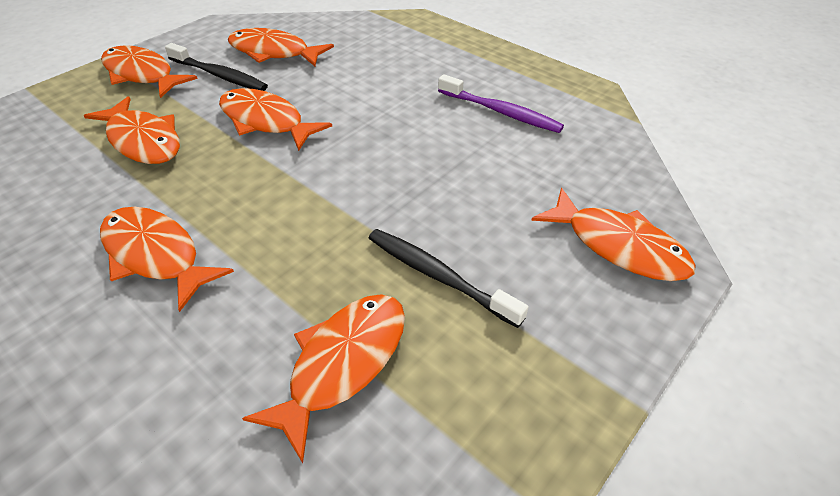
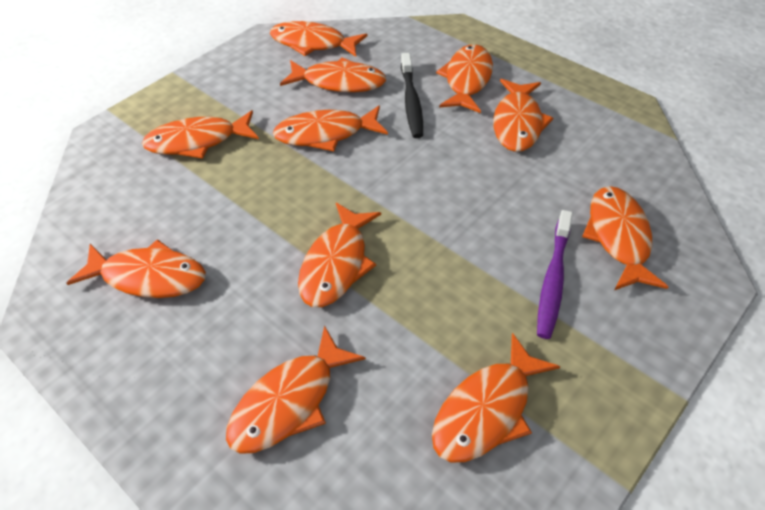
black toothbrush: 2 -> 1
orange fish: 7 -> 11

